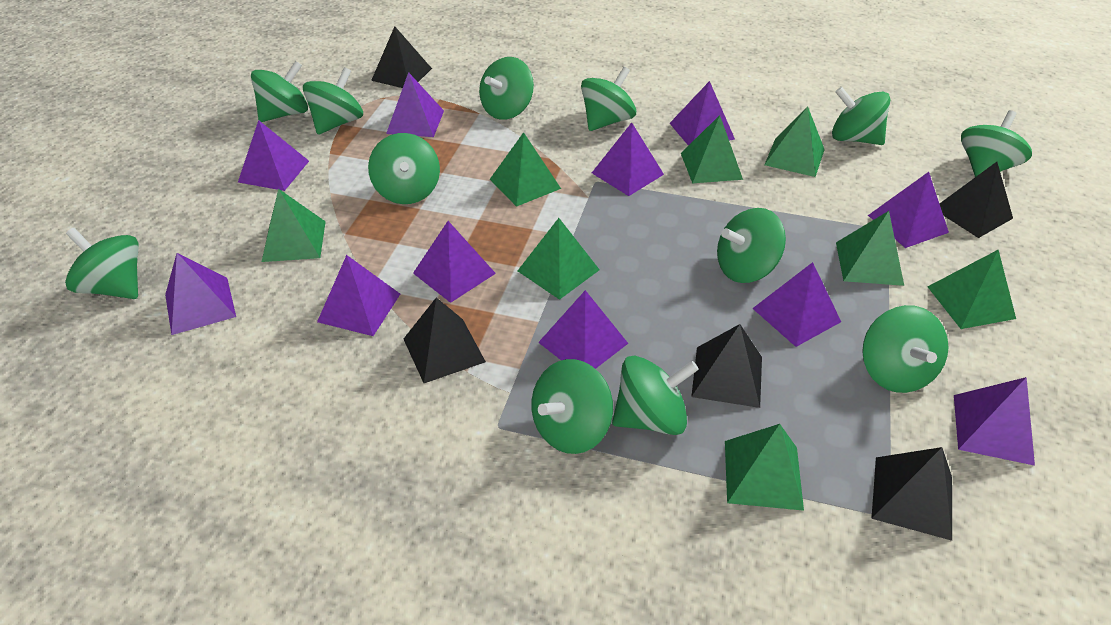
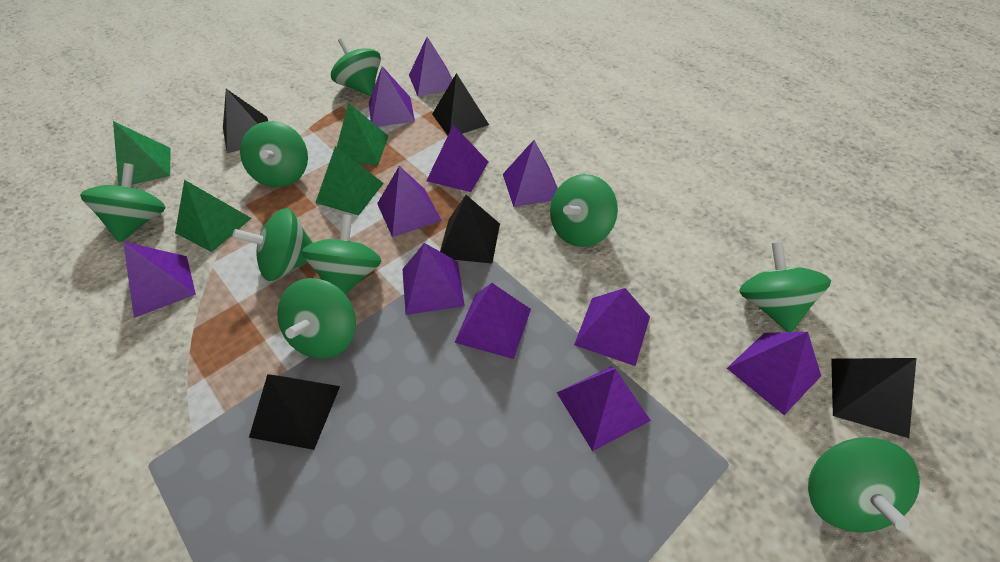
green pyramid: 8 -> 4
green spinning top: 12 -> 9

